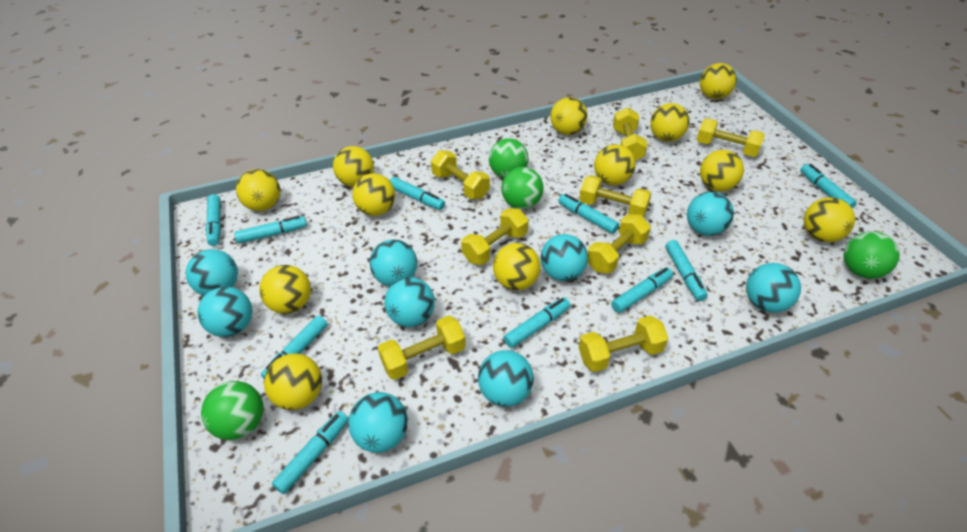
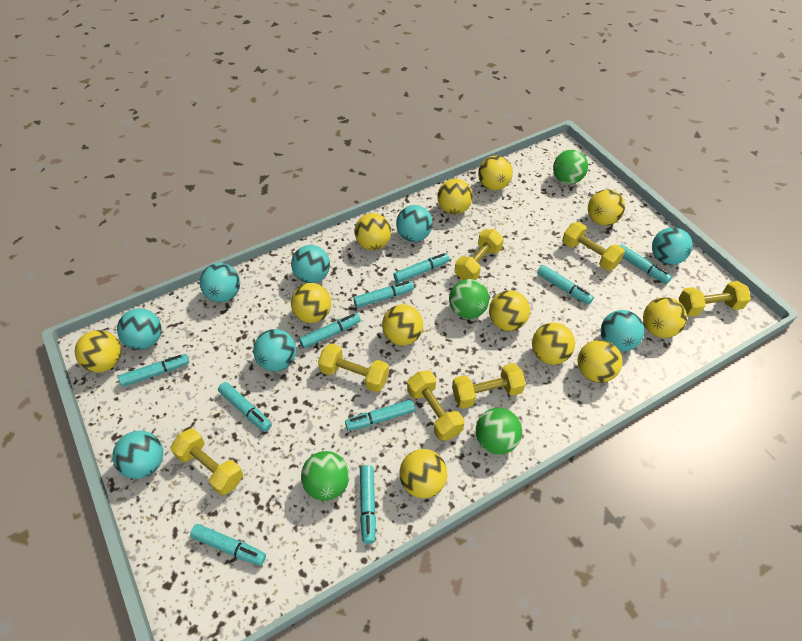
turquoise ball: 9 -> 8
yellow dumbbell: 8 -> 7

